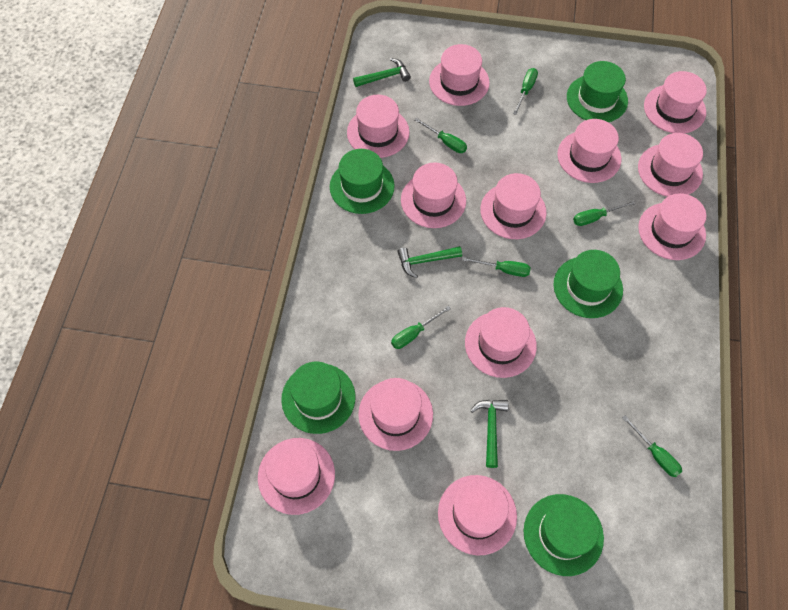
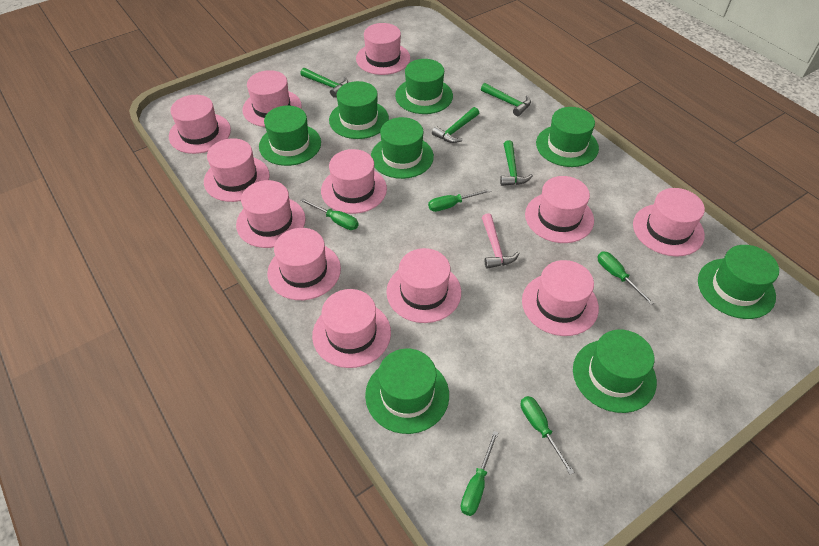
green hammer: 3 -> 4
green hat: 5 -> 8
green screwdriver: 6 -> 5
pink hammer: 0 -> 1

